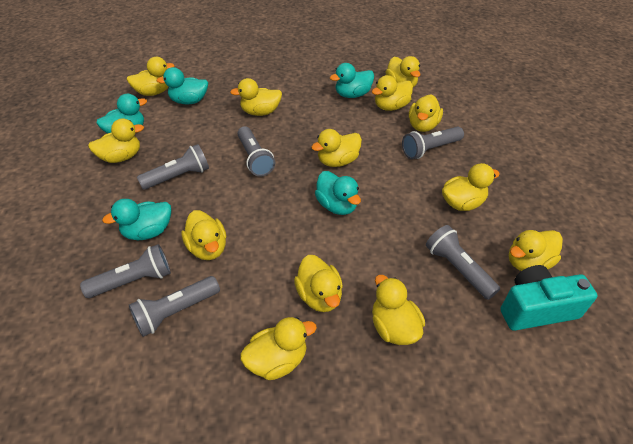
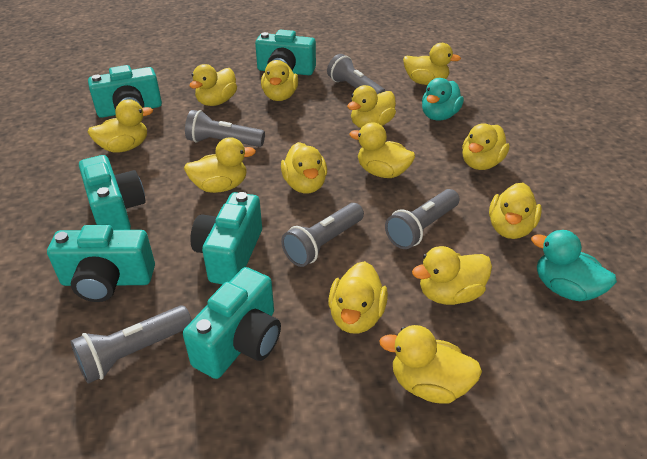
grey flashlight: 6 -> 5
turquoise camera: 1 -> 6
turquoise duck: 5 -> 2

